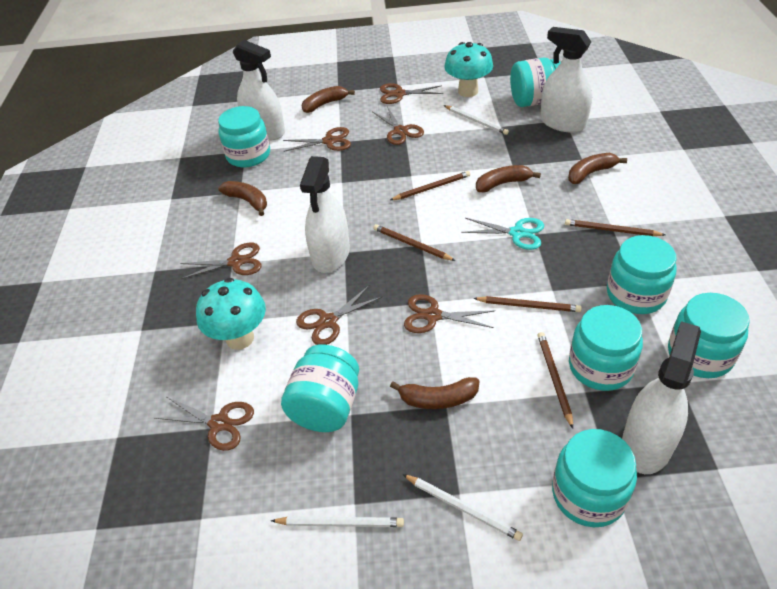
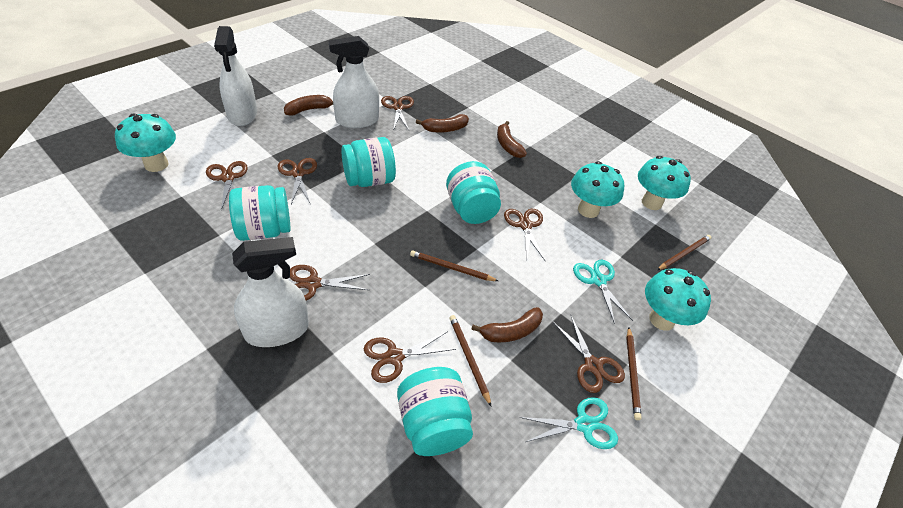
brown banana: 5 -> 4
brown pencil: 5 -> 4
turquoise jar: 7 -> 4
turquoise mushroom: 2 -> 4
turquoise scissors: 1 -> 2
white pencil: 3 -> 0
white spray bottle: 4 -> 3

